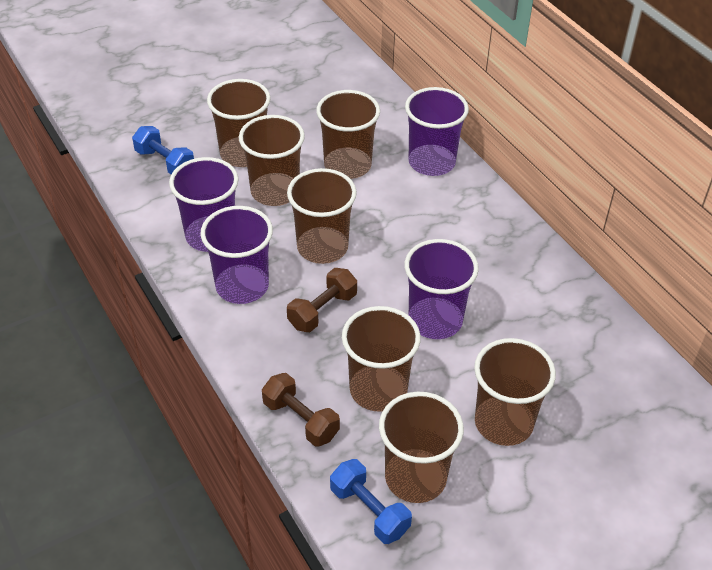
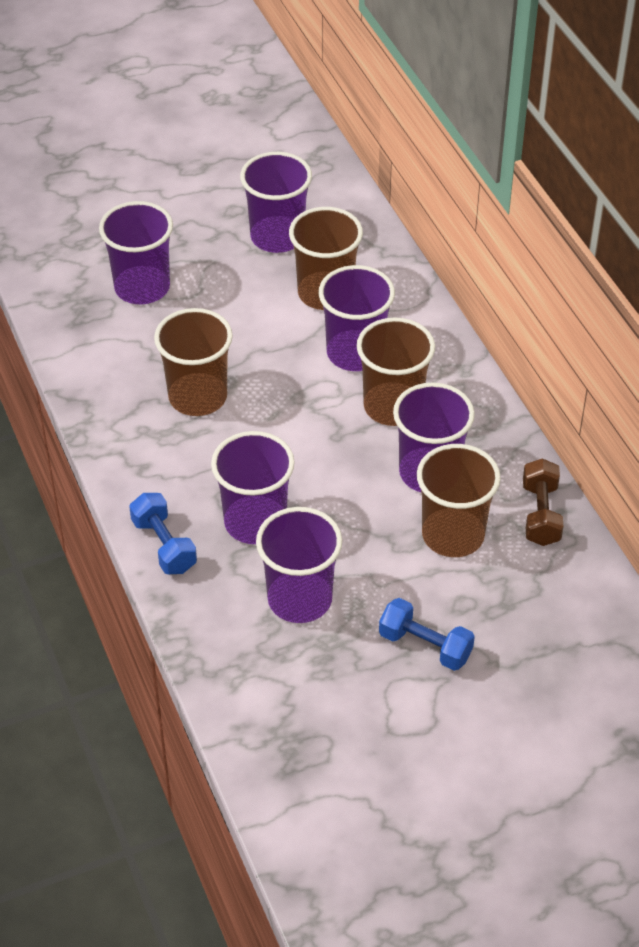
brown cup: 7 -> 4
brown dumbbell: 2 -> 1
purple cup: 4 -> 6

